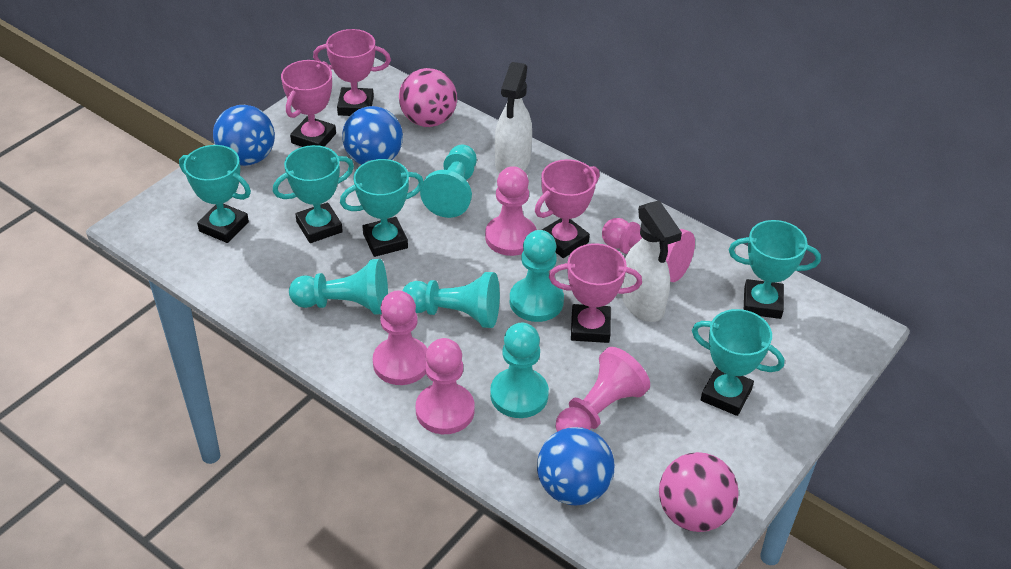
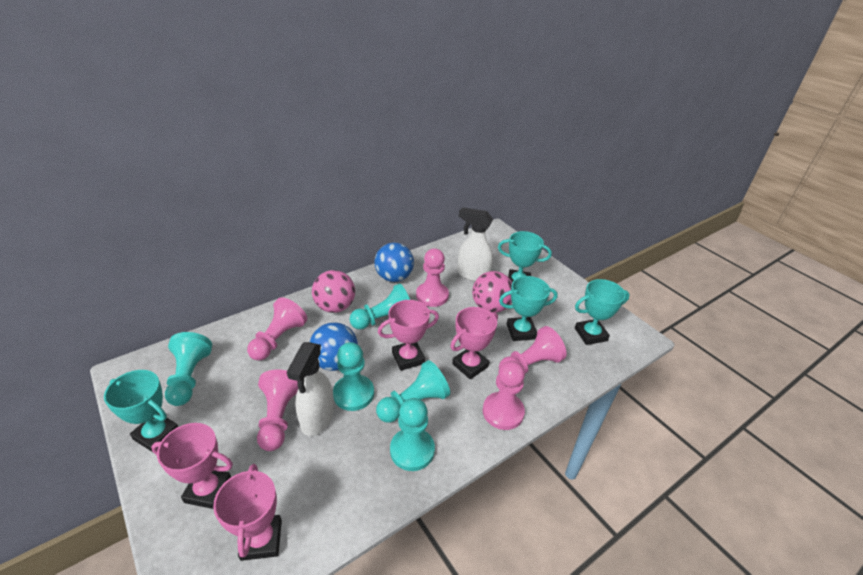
blue ball: 3 -> 2
turquoise trophy: 5 -> 4

